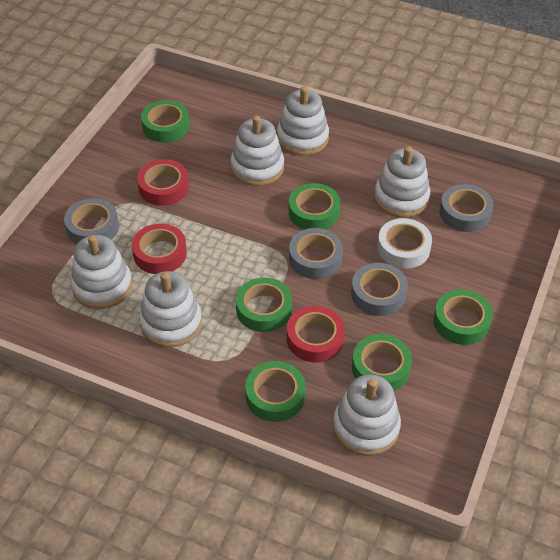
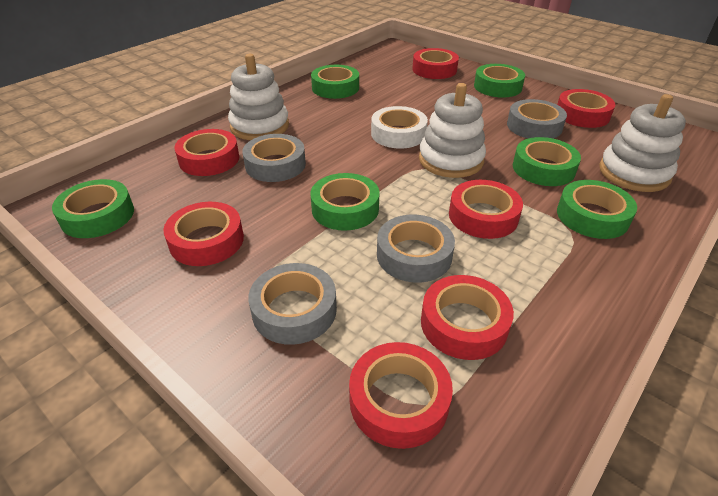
red tape: 3 -> 7
white stacking toy: 6 -> 3

